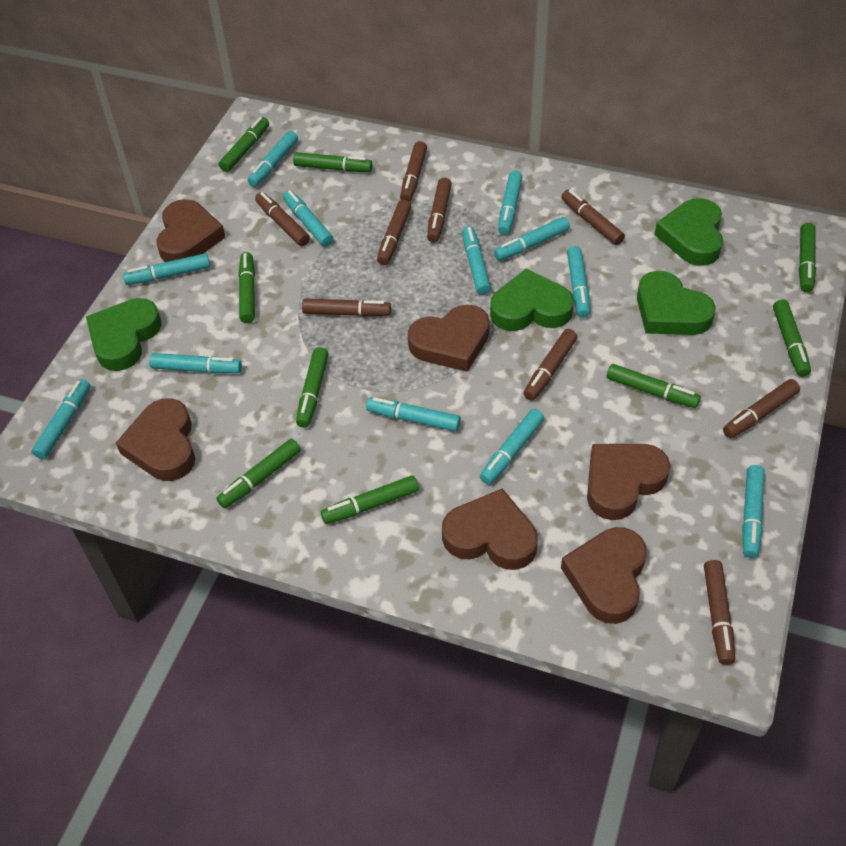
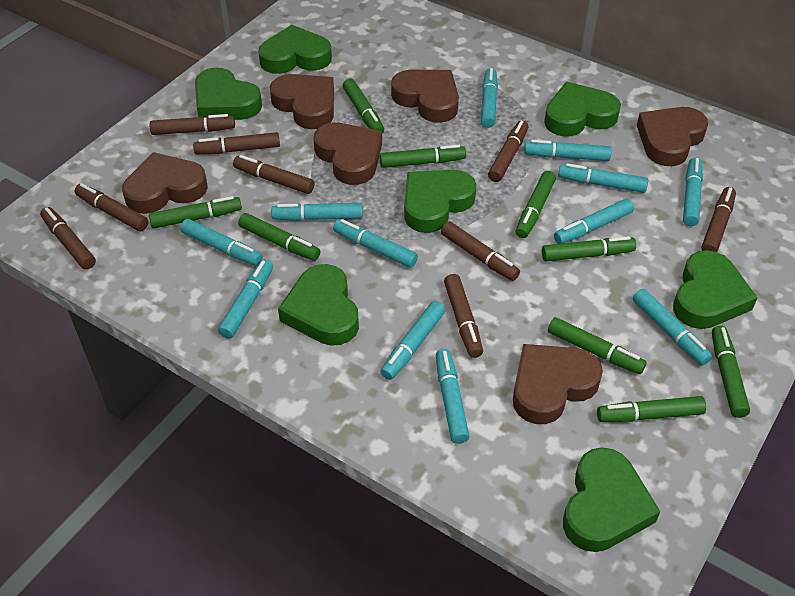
green heart: 4 -> 7

